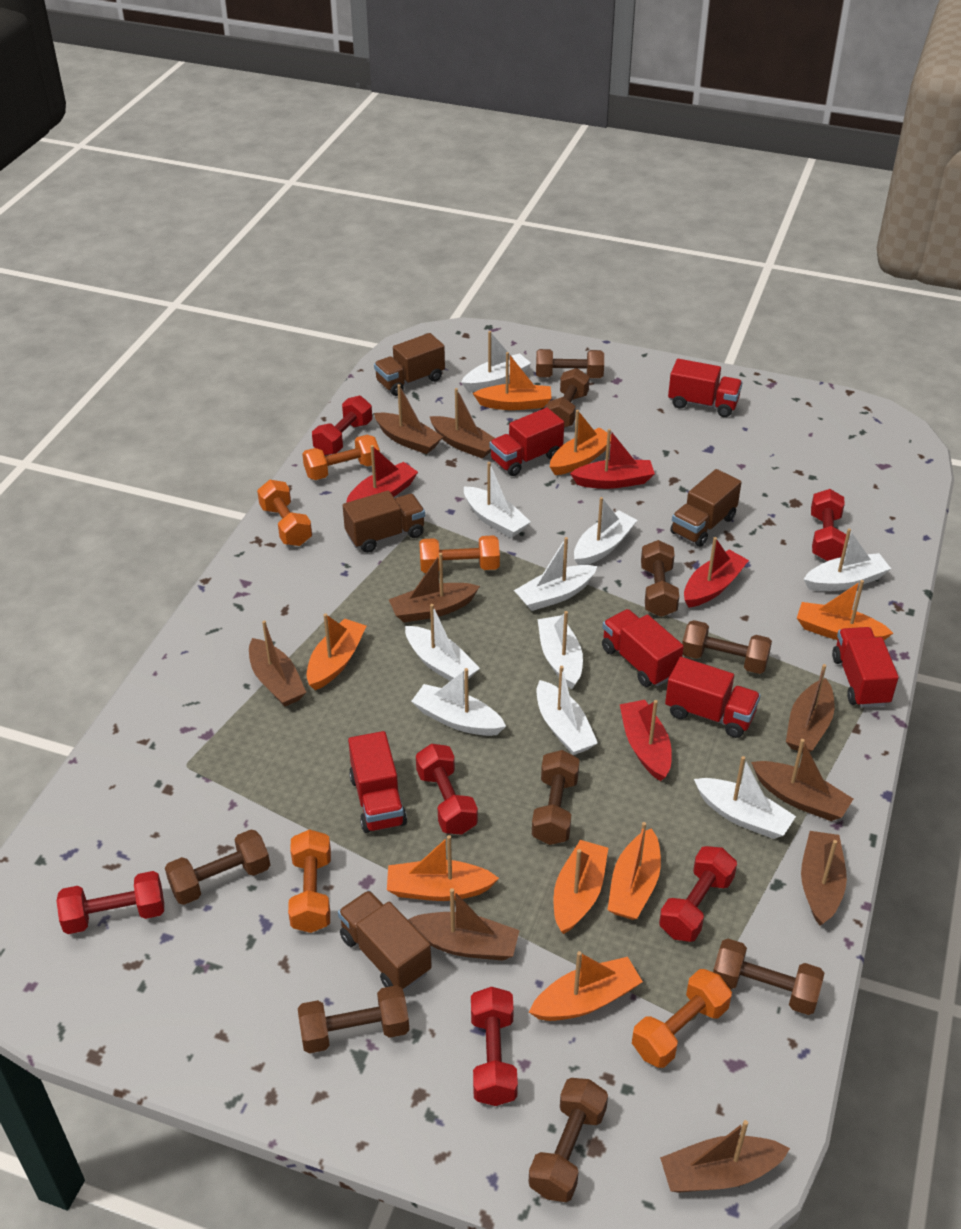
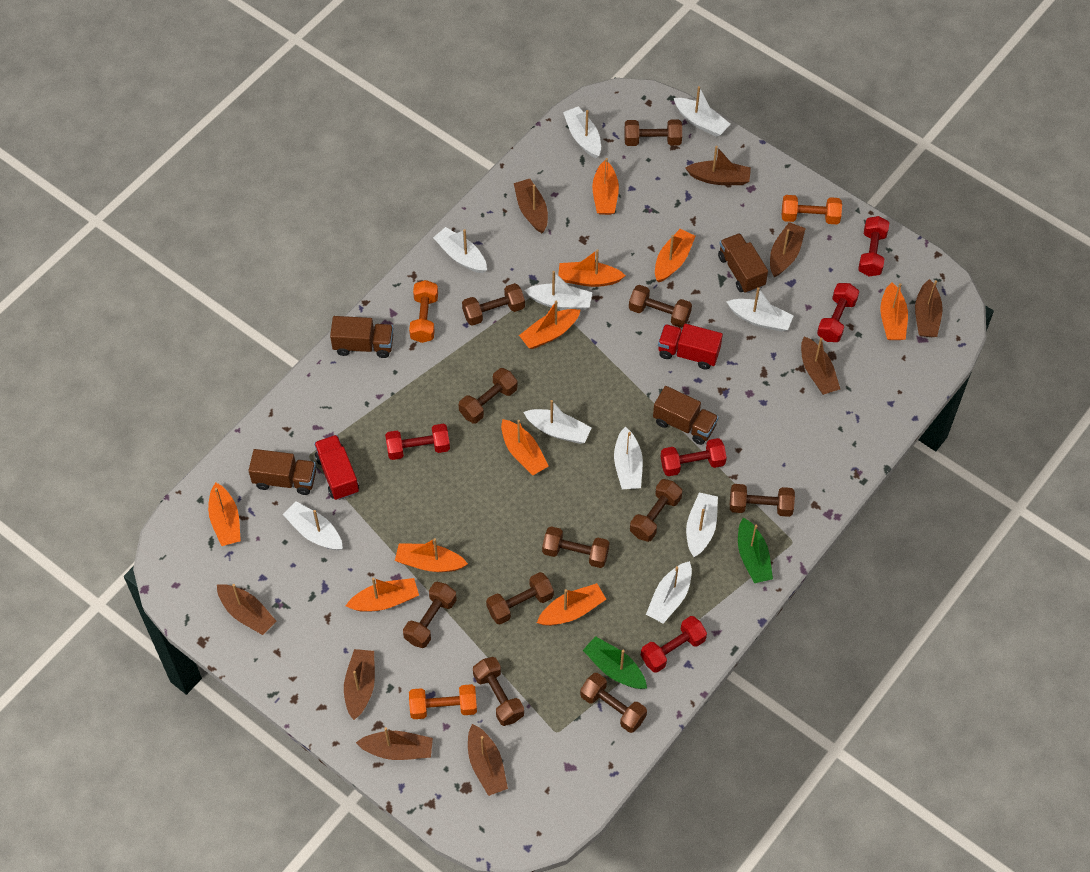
brown dumbbell: 9 -> 11
green boat: 0 -> 2
orange boat: 8 -> 10
orange dumbbell: 5 -> 3
red boat: 4 -> 0
red dumbbell: 6 -> 5
red truck: 6 -> 2

